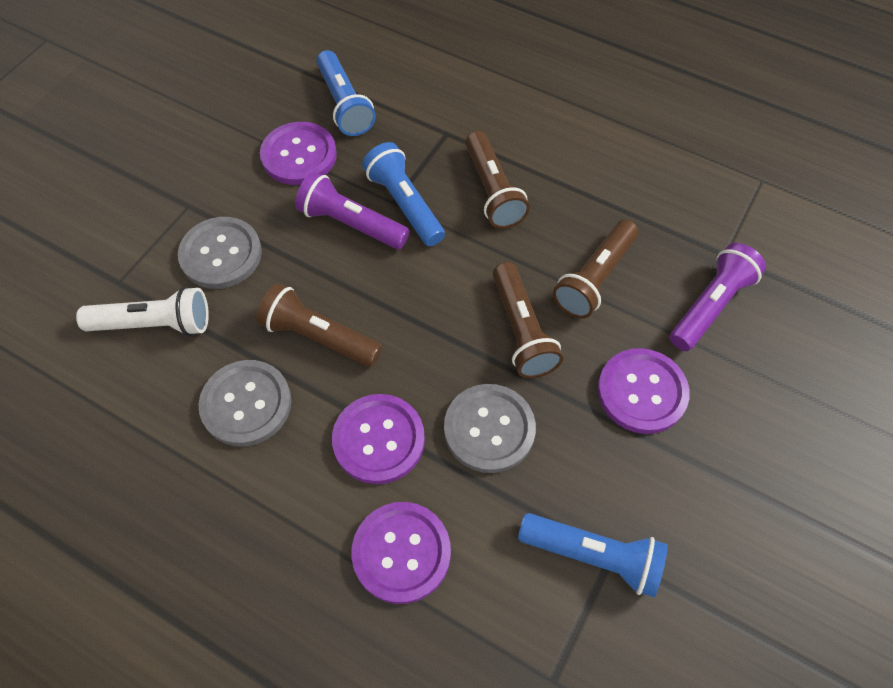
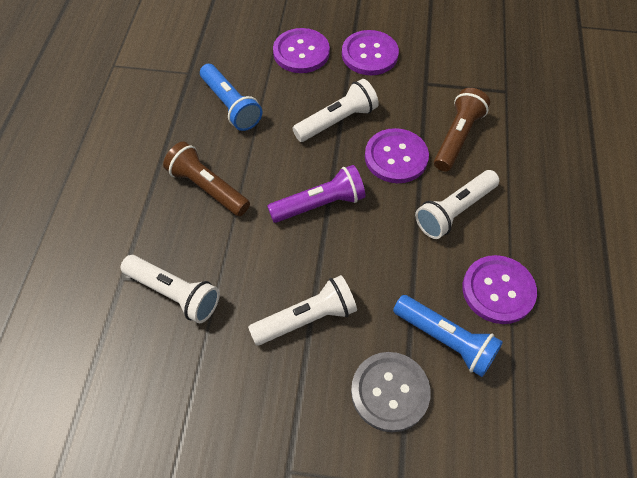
blue flashlight: 3 -> 2
brown flashlight: 4 -> 2
grey button: 3 -> 1
purple flashlight: 2 -> 1
white flashlight: 1 -> 4

